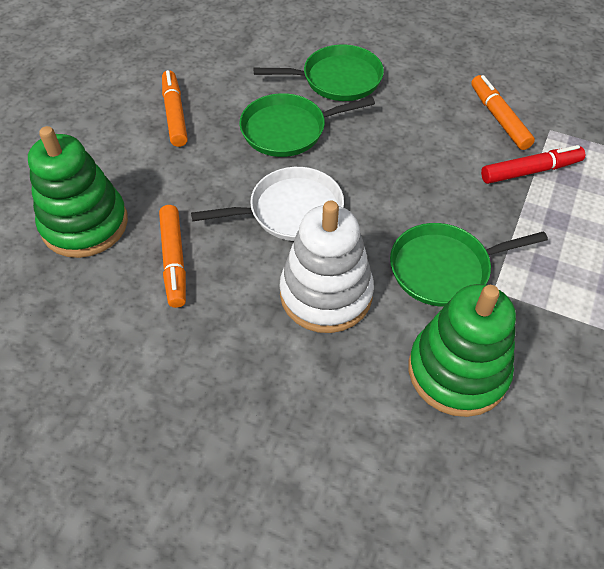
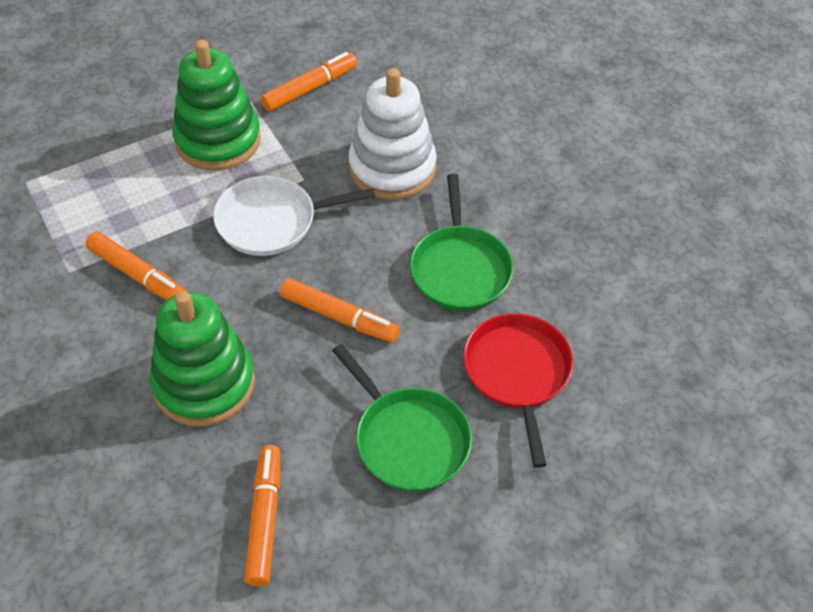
green pan: 3 -> 2
orange marker: 3 -> 4
red marker: 1 -> 0
red pan: 0 -> 1

